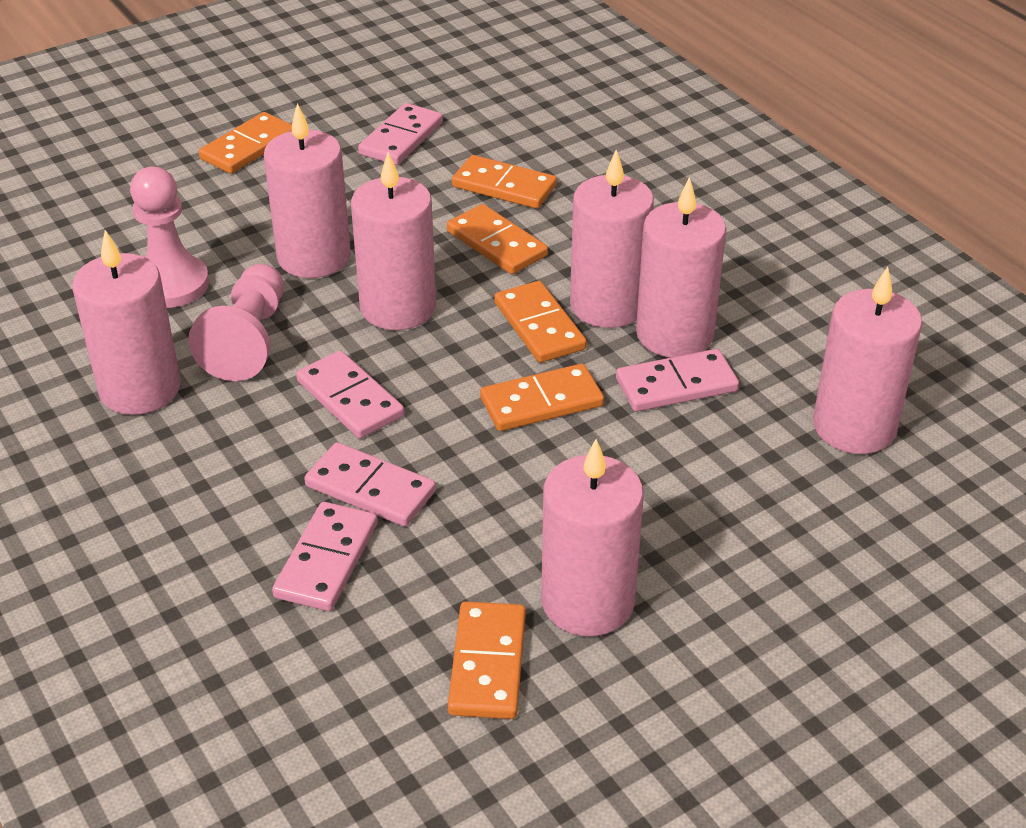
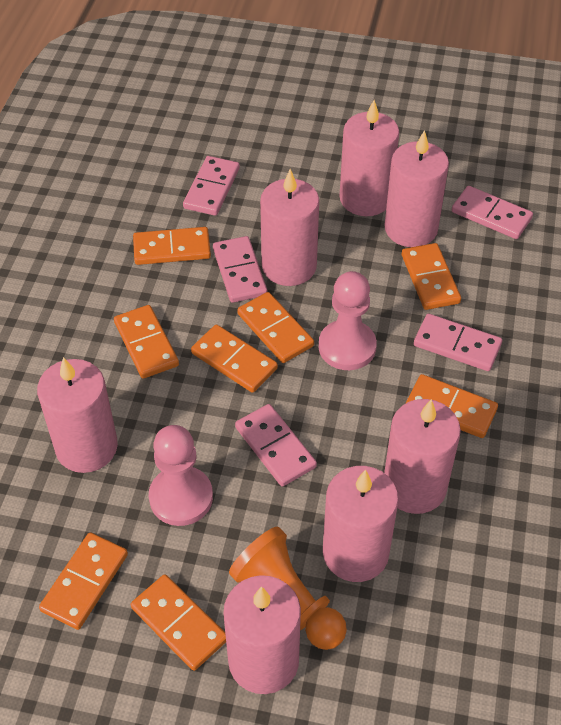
orange domino: 6 -> 8
orange pawn: 0 -> 1

